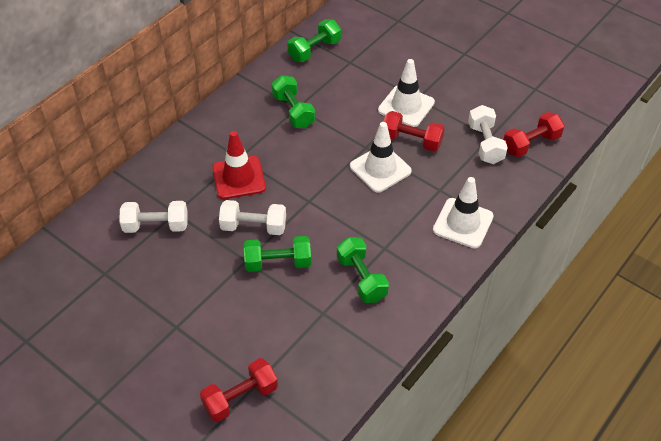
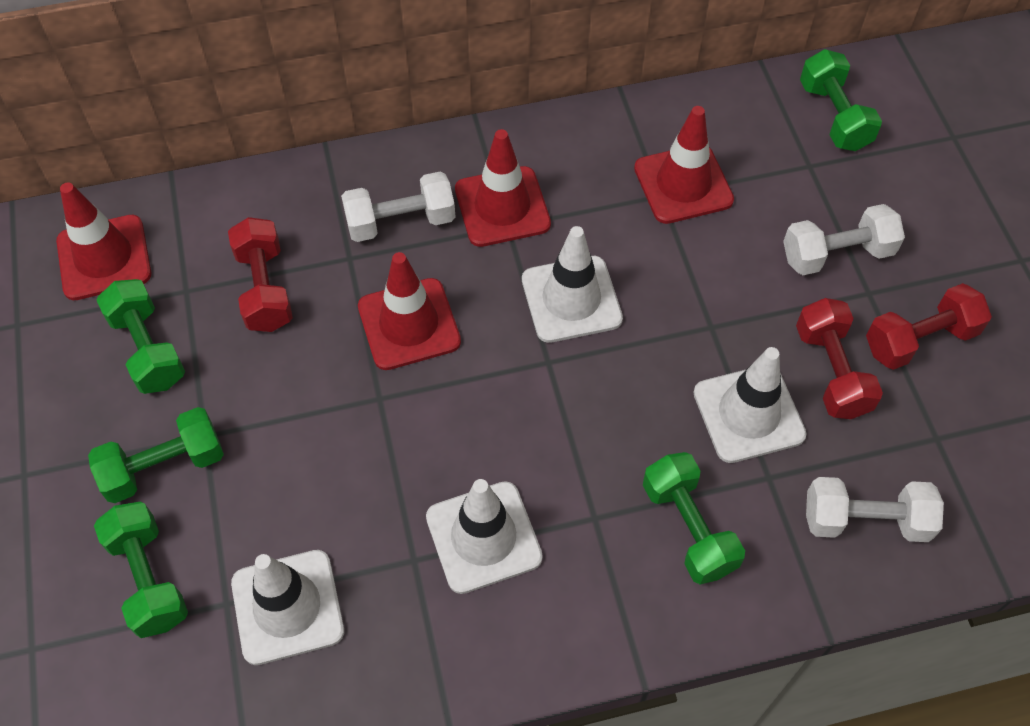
green dumbbell: 4 -> 5
red traffic cone: 1 -> 4
white traffic cone: 3 -> 4

